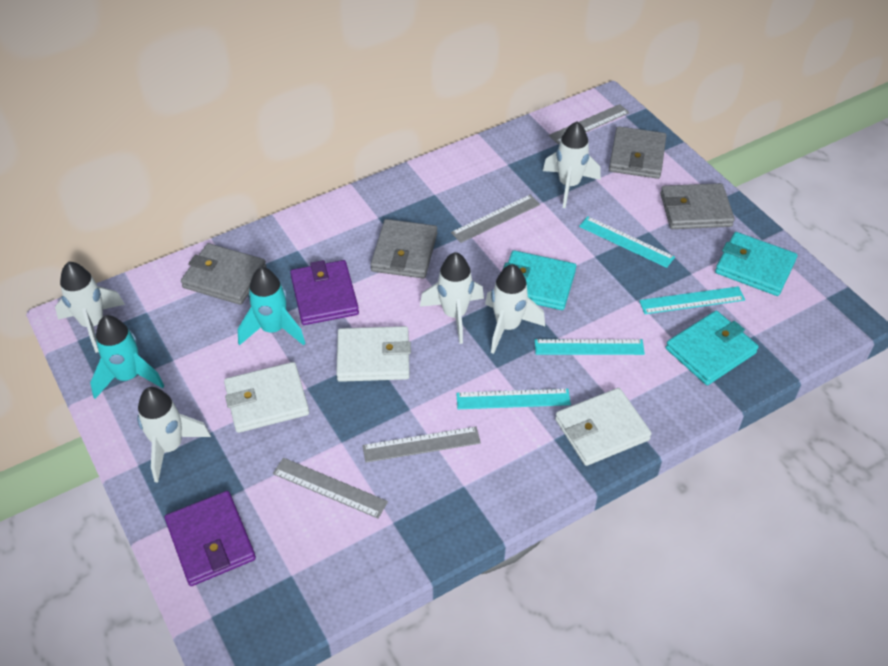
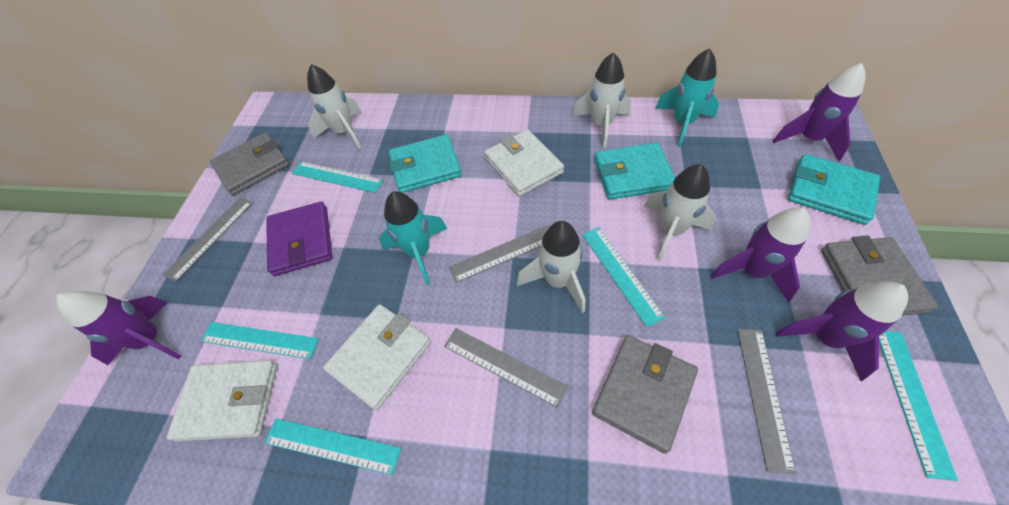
grey wallet: 4 -> 3
purple rocket: 0 -> 4
purple wallet: 2 -> 1
turquoise ruler: 4 -> 5
white rocket: 5 -> 4

